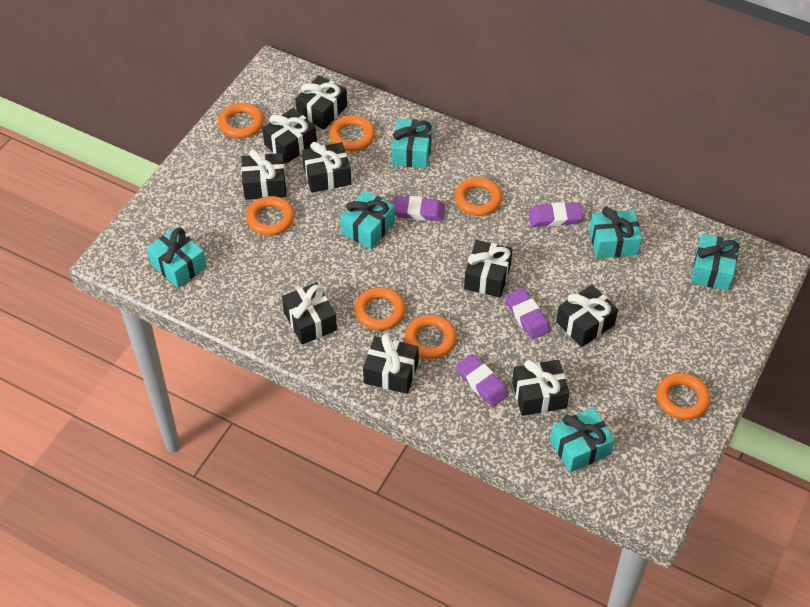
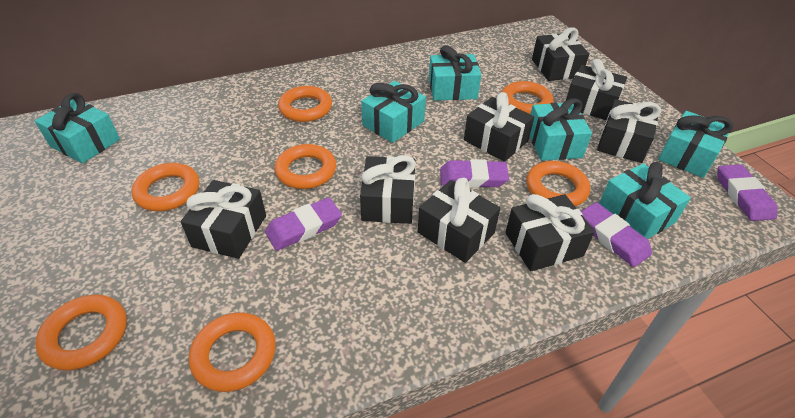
black gift: 9 -> 8

